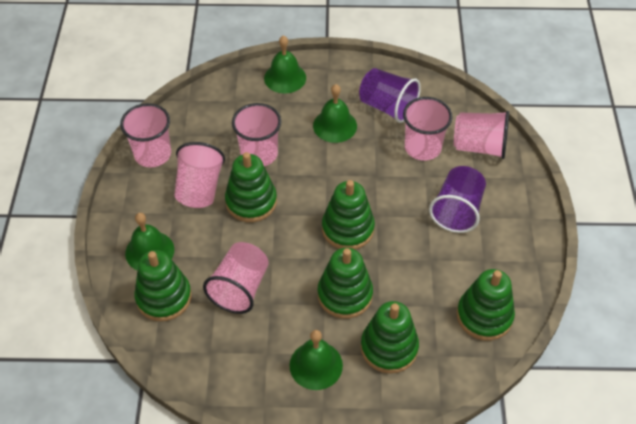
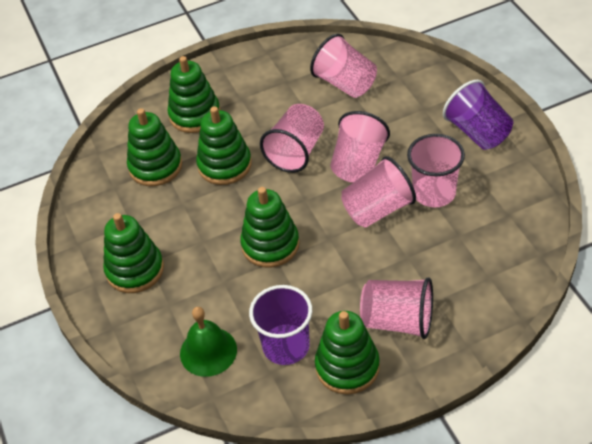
green bell: 4 -> 1

